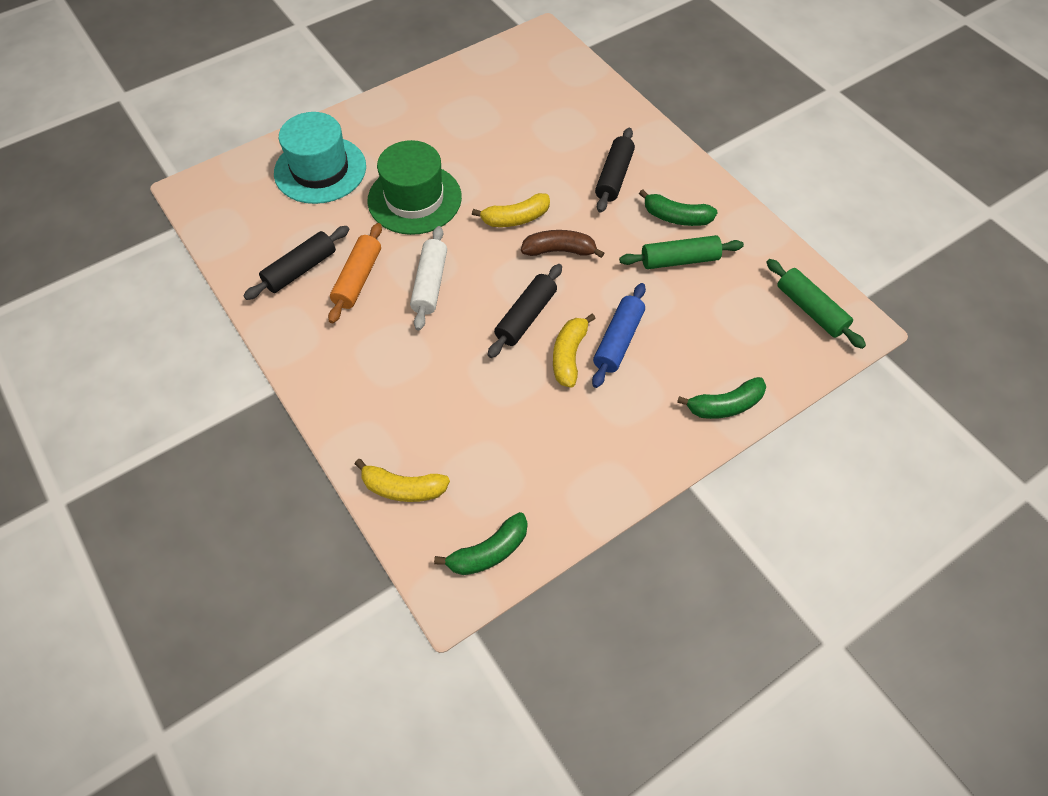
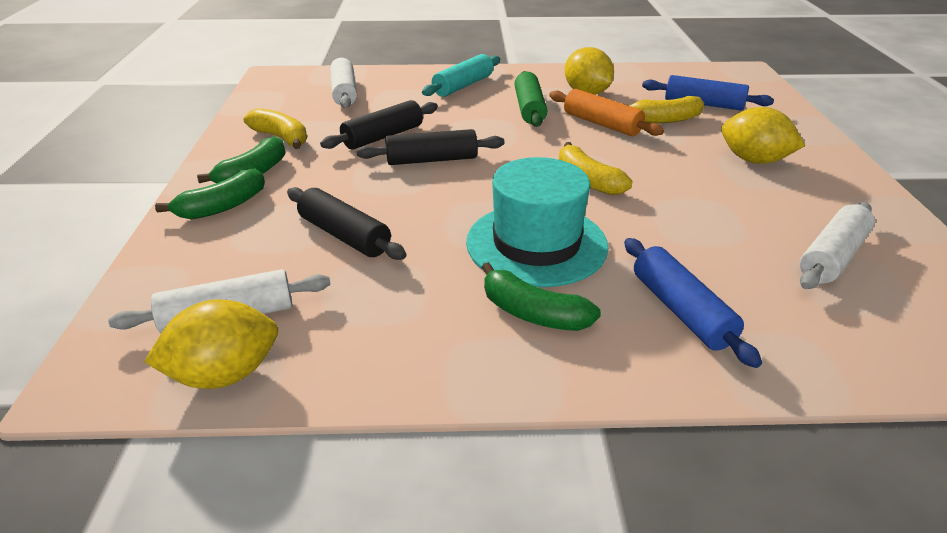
blue rolling pin: 1 -> 2
brown banana: 1 -> 0
green hat: 1 -> 0
green rolling pin: 2 -> 1
turquoise rolling pin: 0 -> 1
white rolling pin: 1 -> 3
yellow lemon: 0 -> 3

